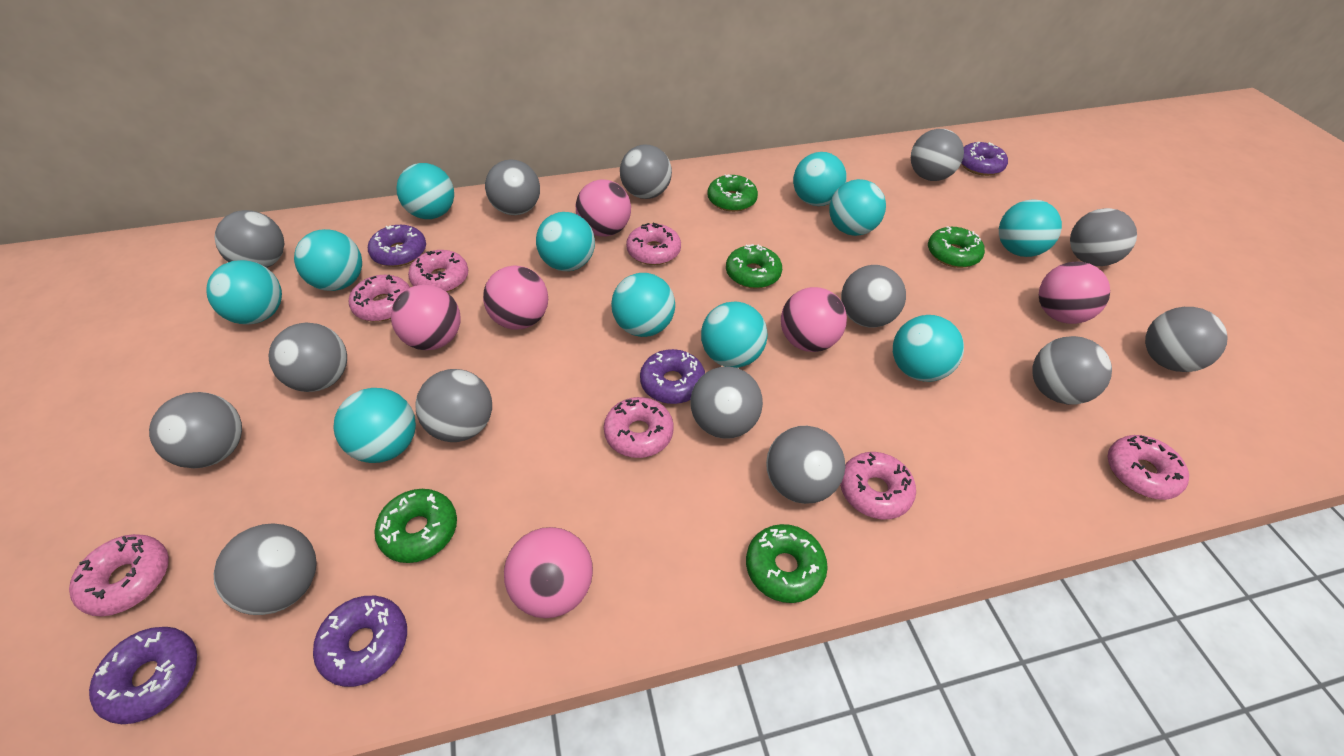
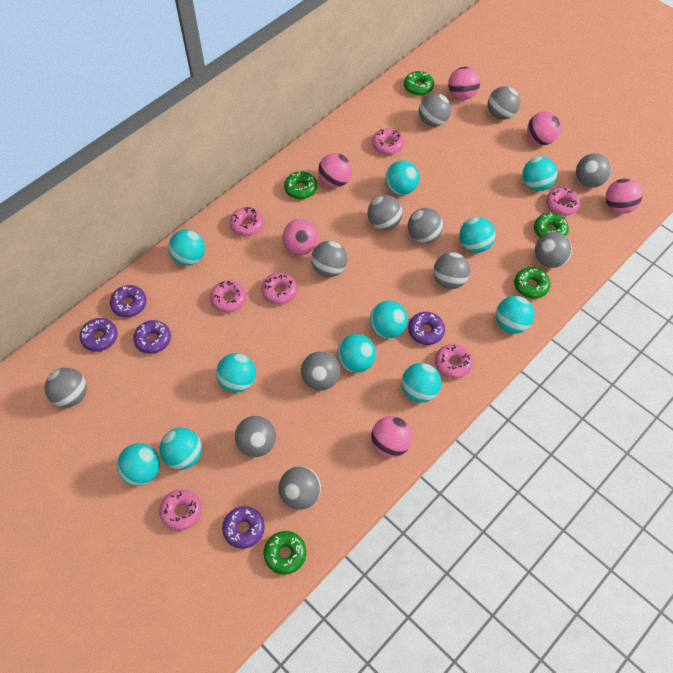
grey ball: 14 -> 12

